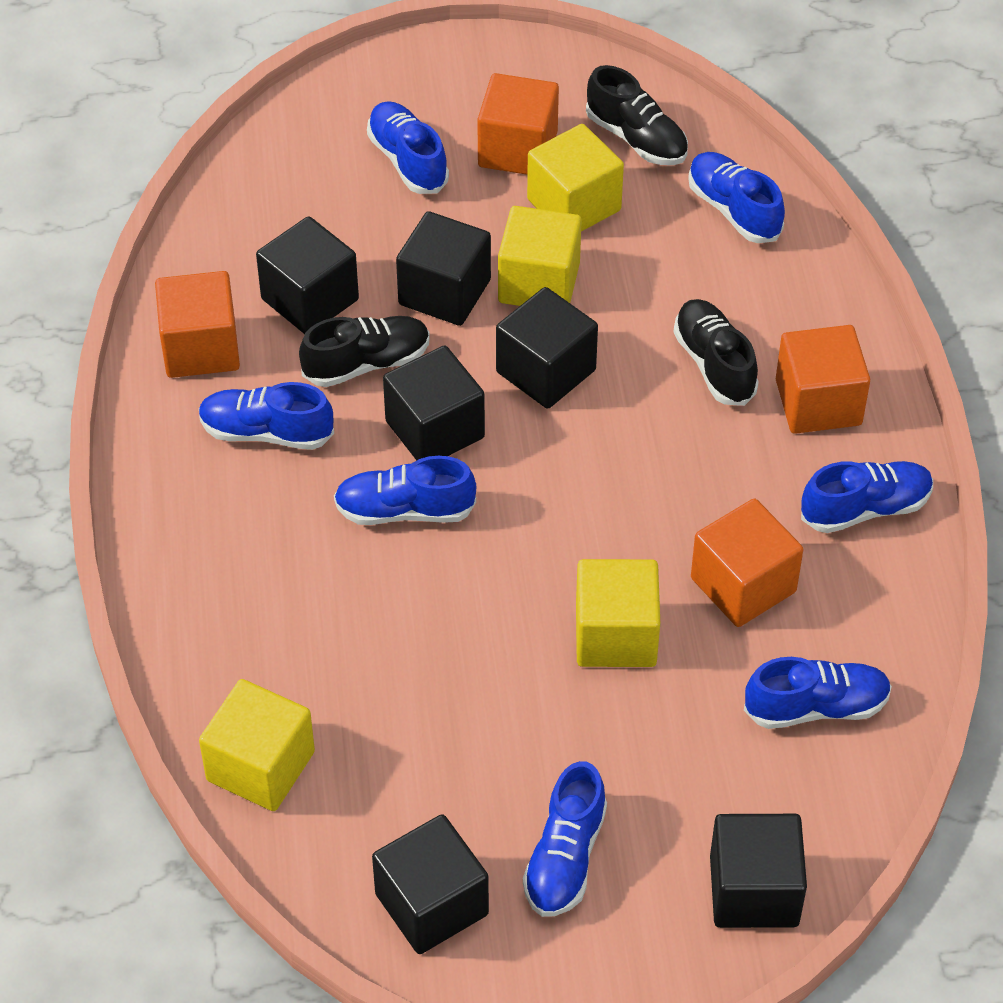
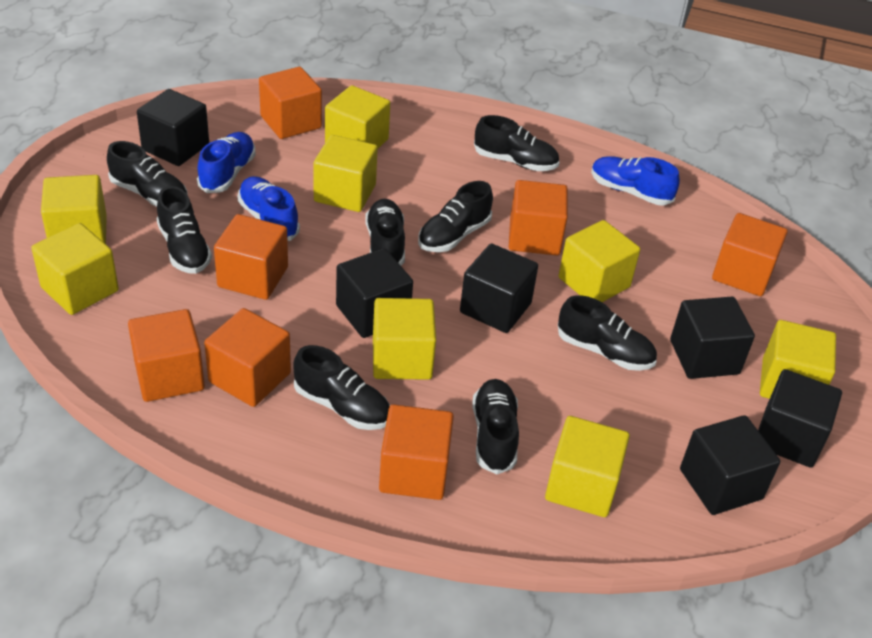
black shoe: 3 -> 8
blue shoe: 7 -> 3
orange cube: 4 -> 7
yellow cube: 4 -> 8

